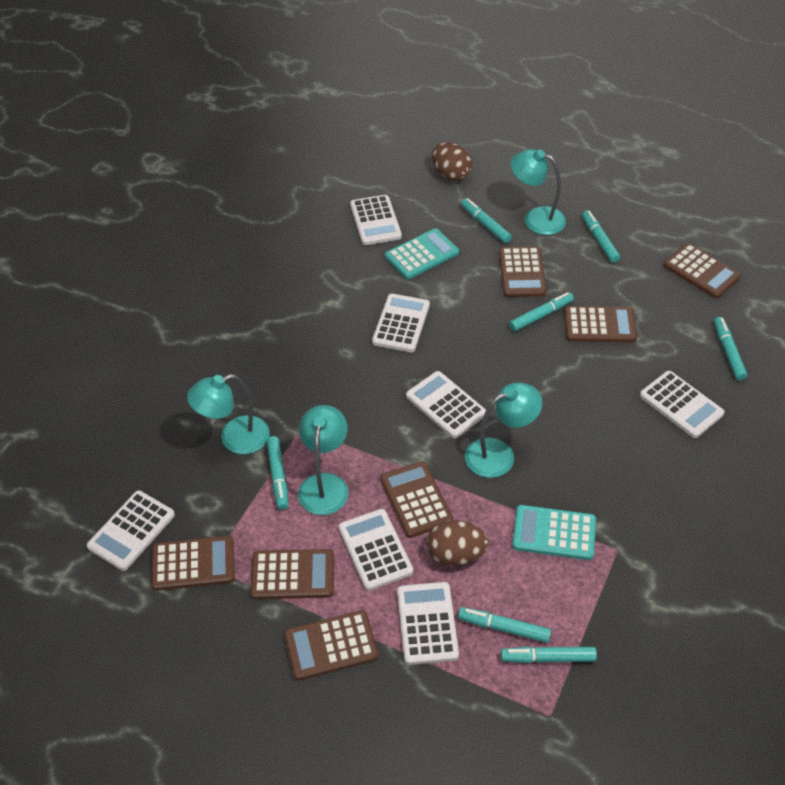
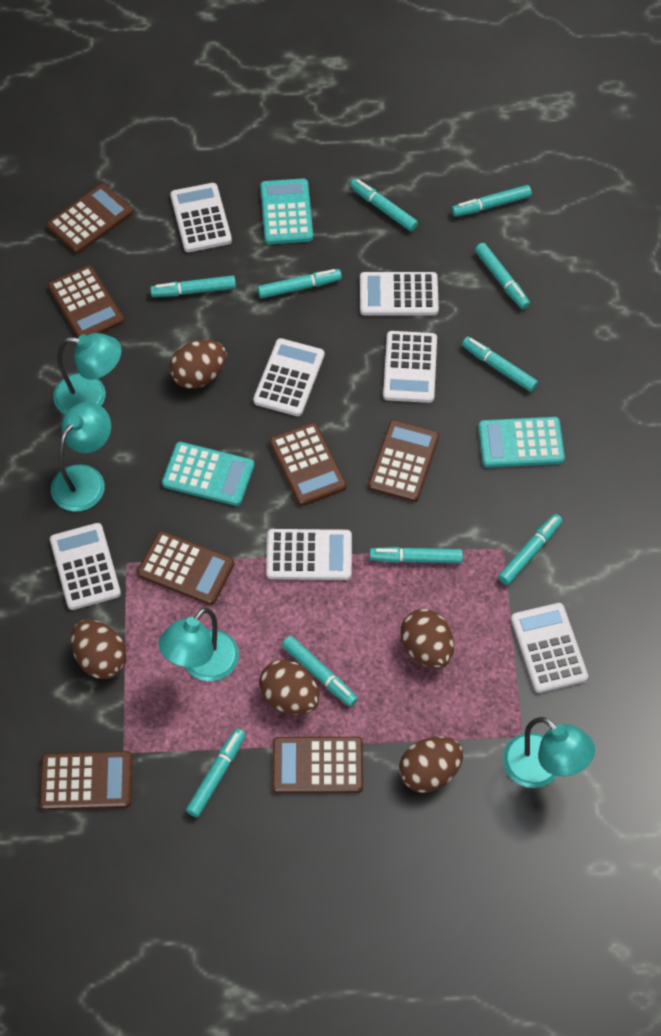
brown egg: 2 -> 5
turquoise calculator: 2 -> 3
turquoise marker: 7 -> 10

